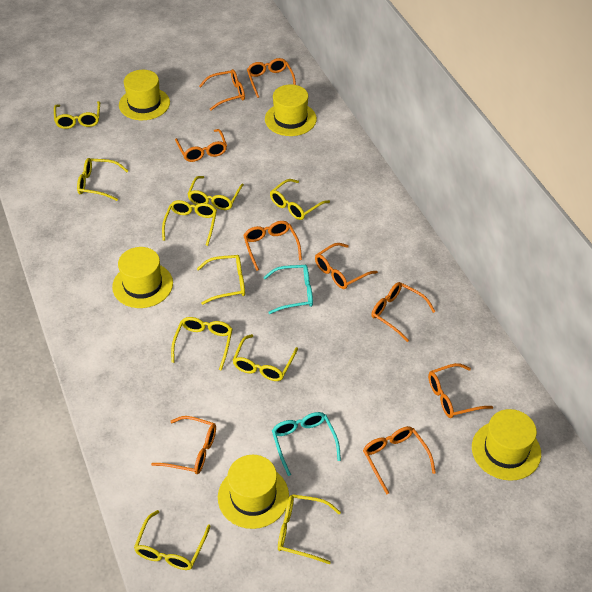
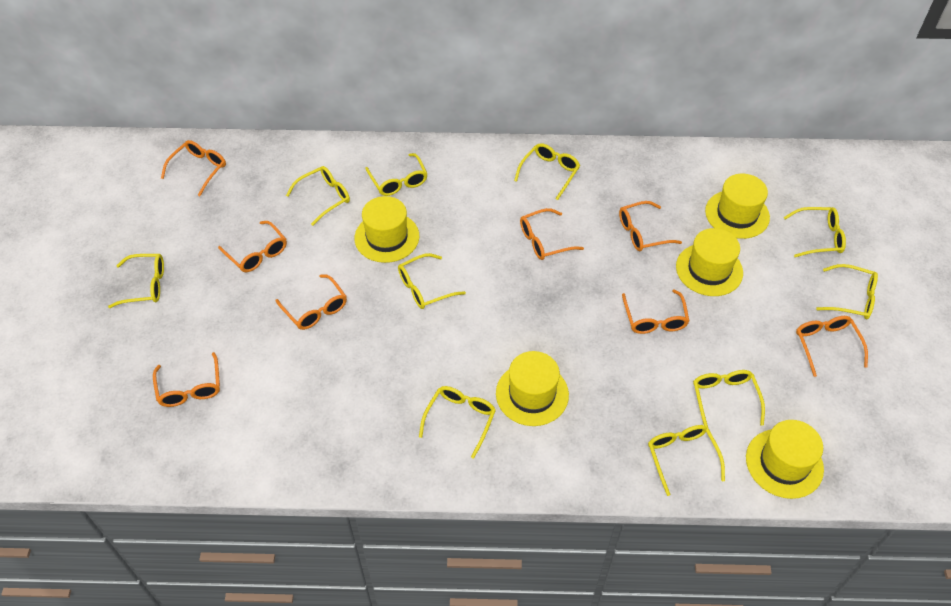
orange glasses: 9 -> 8
turquoise glasses: 2 -> 0

